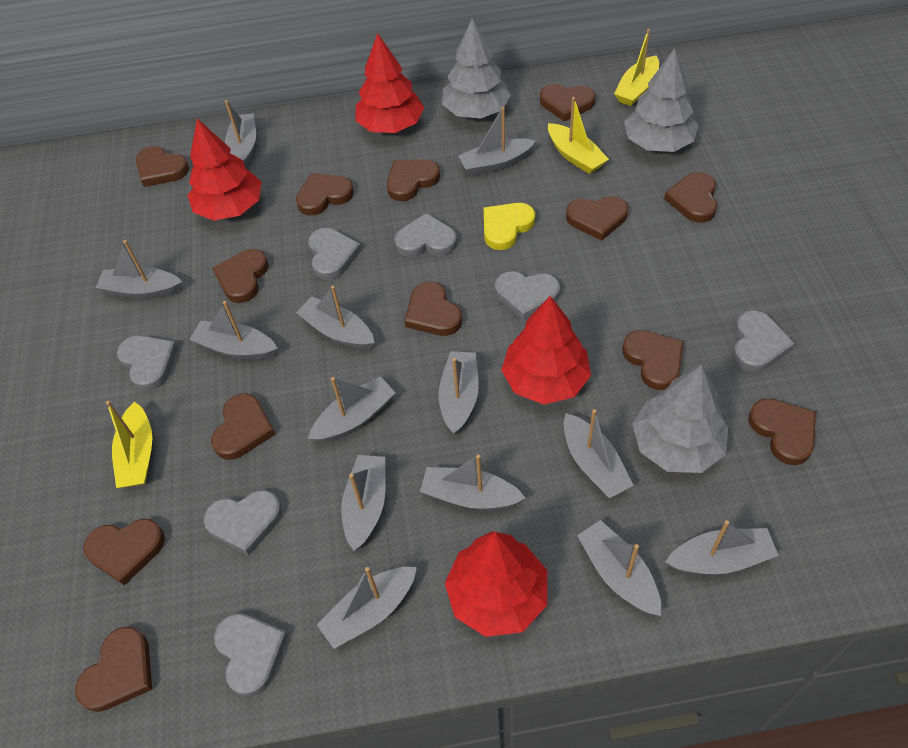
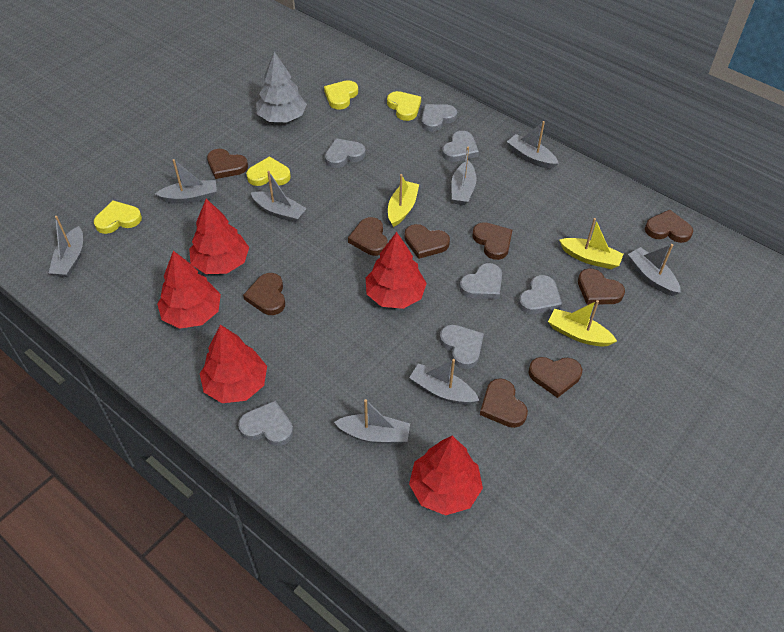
brown heart: 13 -> 9
grey boat: 13 -> 8
grey tree: 3 -> 1
red tree: 4 -> 5
yellow heart: 1 -> 4

